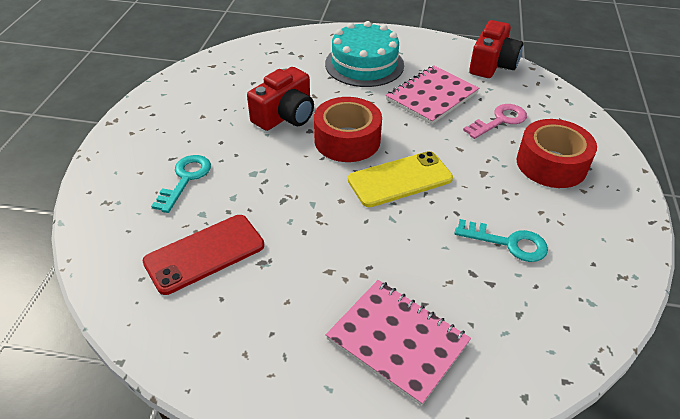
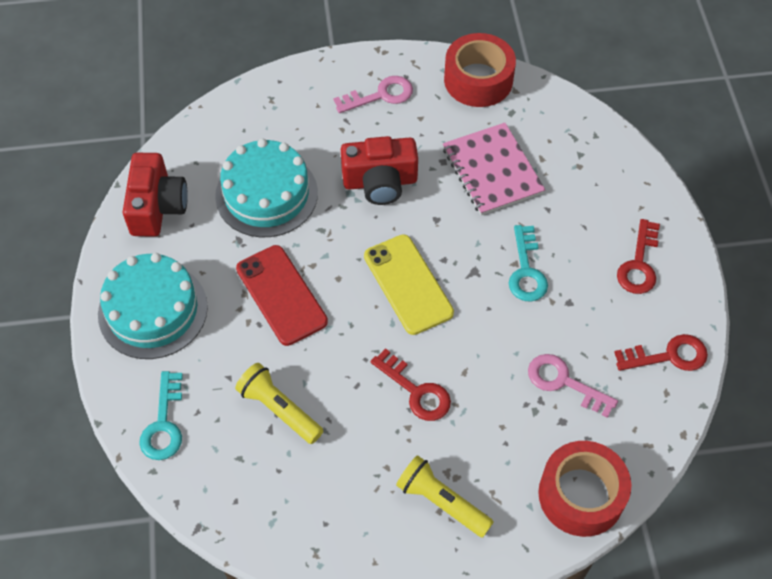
pink key: 1 -> 2
pink notebook: 2 -> 1
red key: 0 -> 3
turquoise cake: 1 -> 2
yellow flashlight: 0 -> 2

